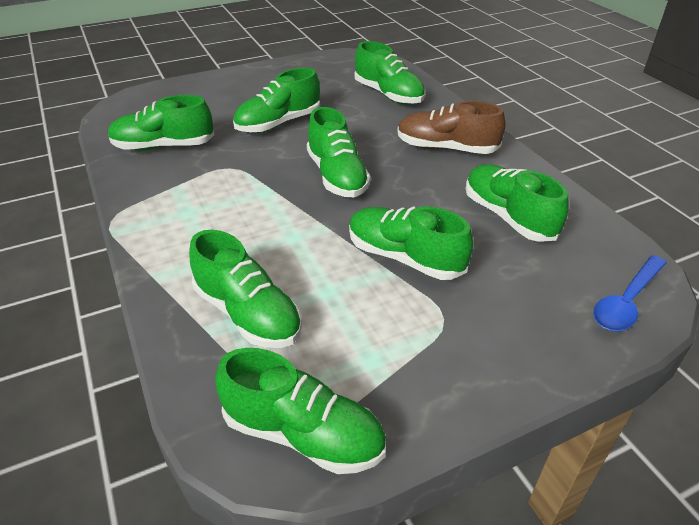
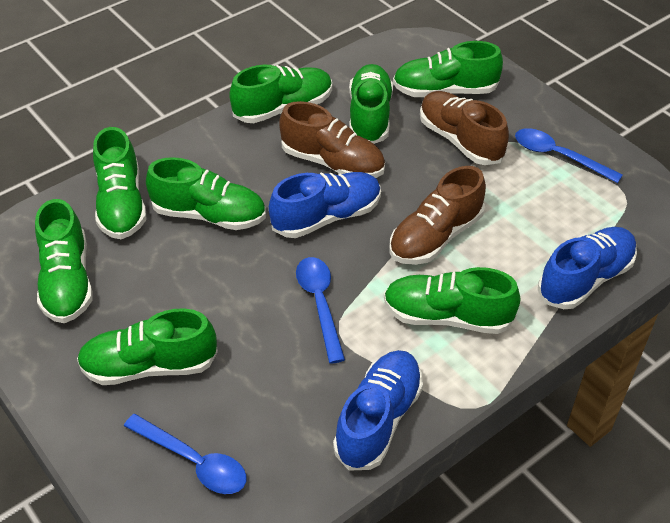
blue shoe: 0 -> 3
blue spoon: 1 -> 3
brown shoe: 1 -> 3

